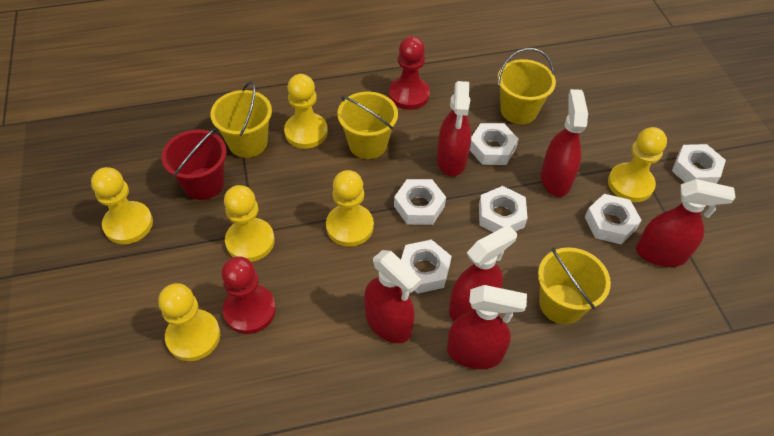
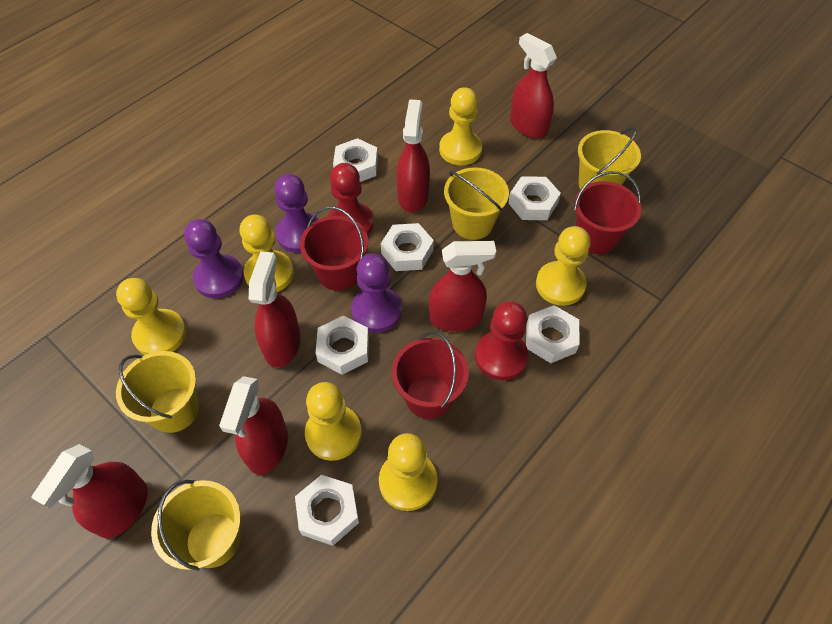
purple pawn: 0 -> 3
red bucket: 1 -> 3

